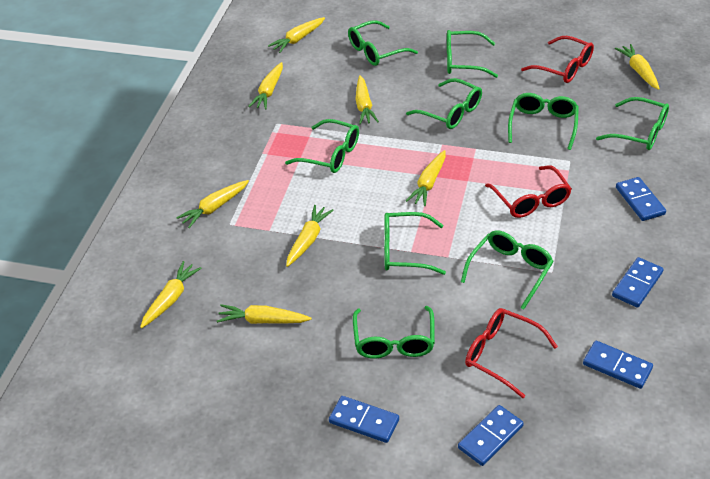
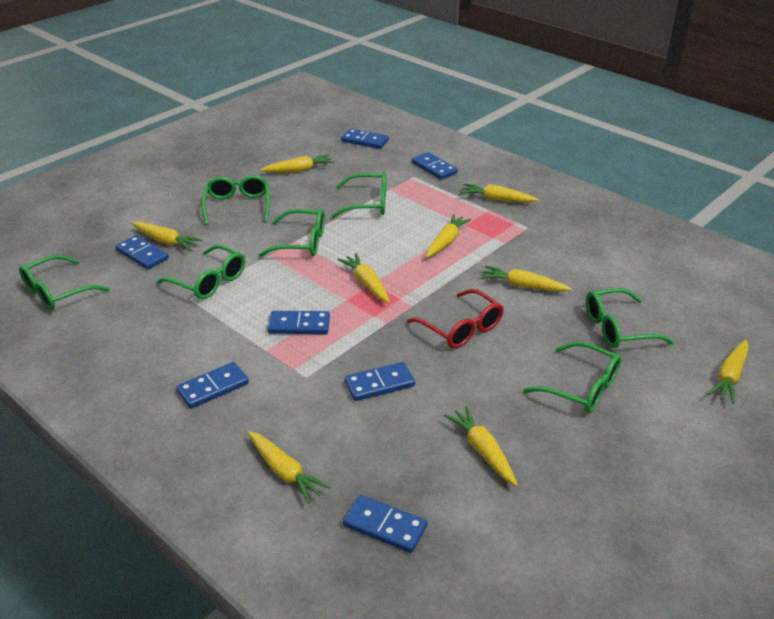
blue domino: 5 -> 7
green glasses: 9 -> 7
red glasses: 3 -> 1

